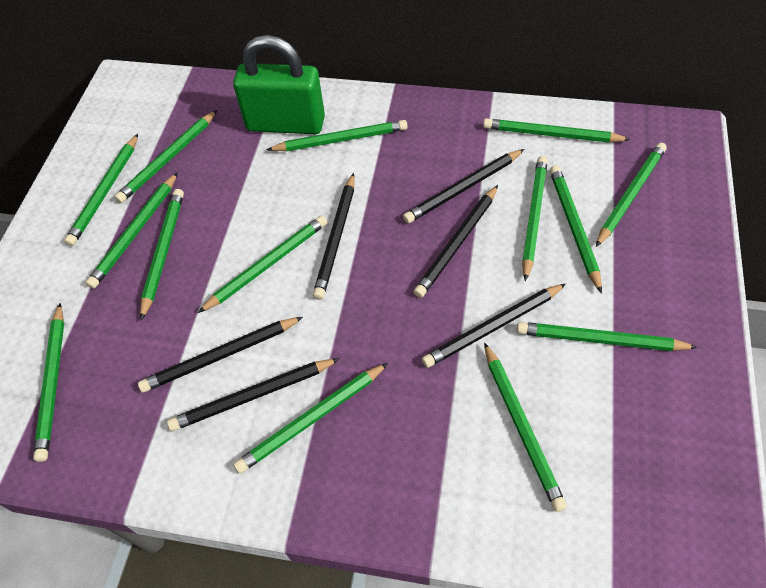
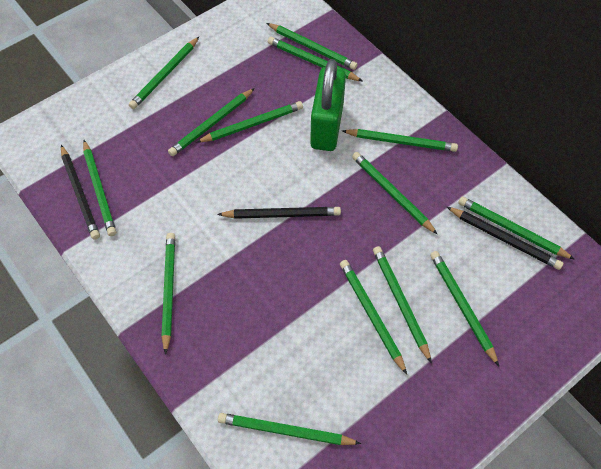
black pencil: 6 -> 3

